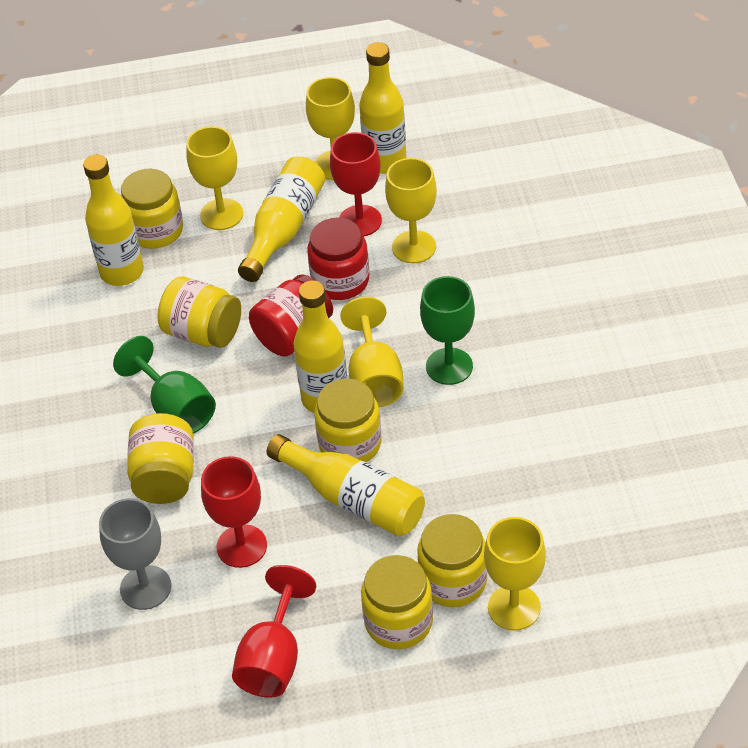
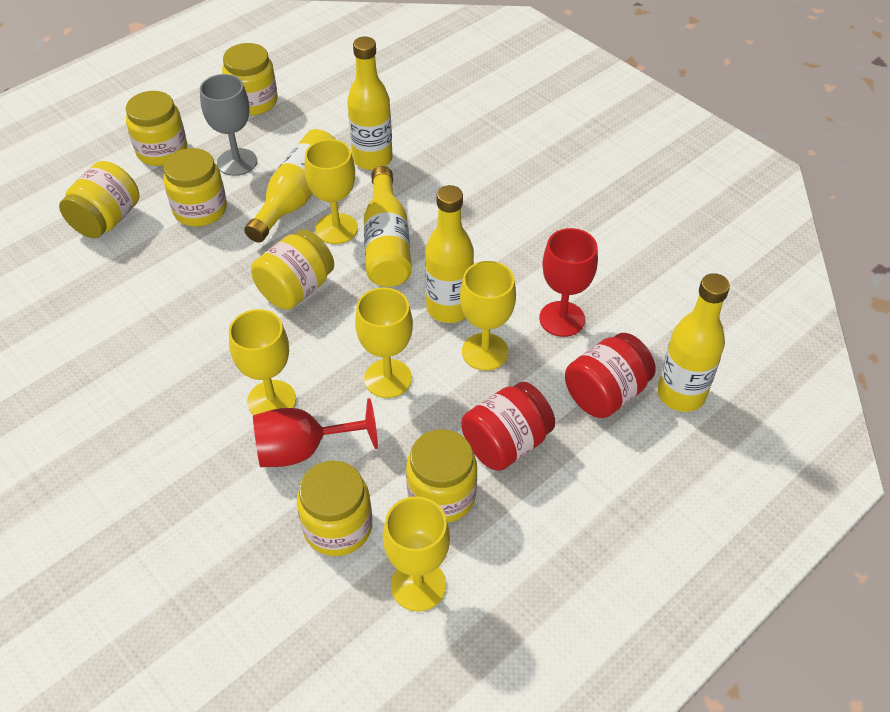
green goblet: 2 -> 0
red goblet: 3 -> 2
yellow jar: 6 -> 7

